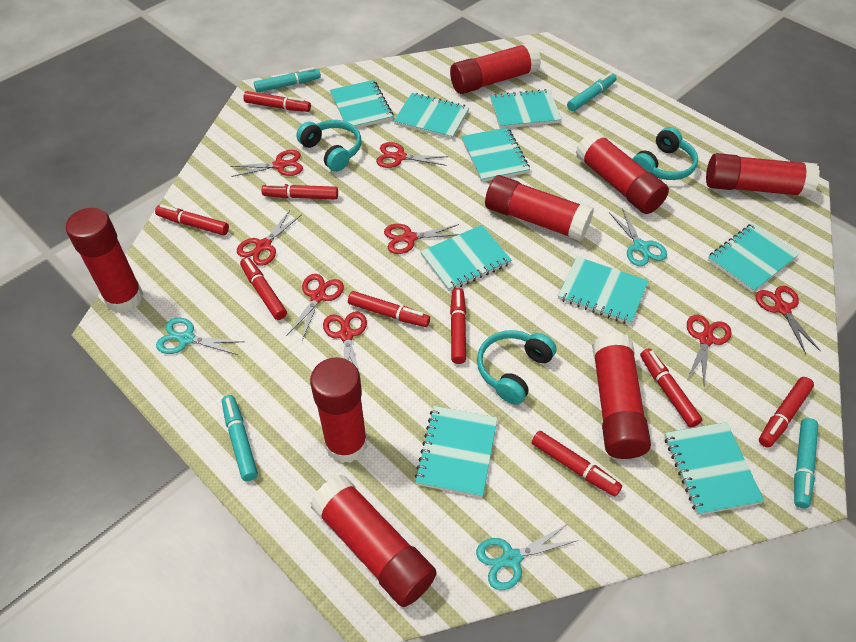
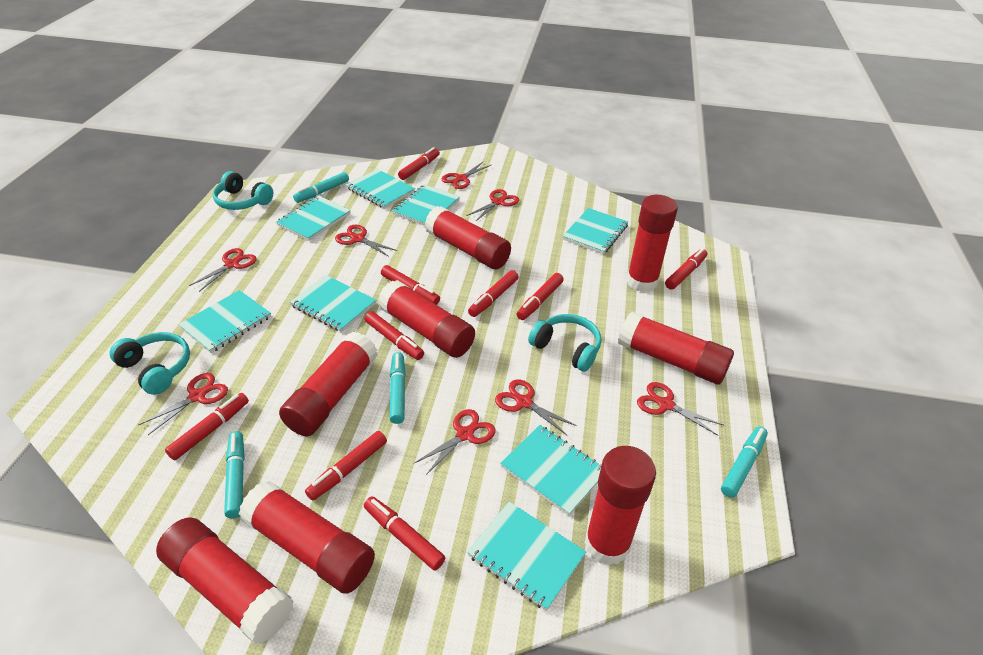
turquoise notebook: 9 -> 8
turquoise scissors: 3 -> 0

